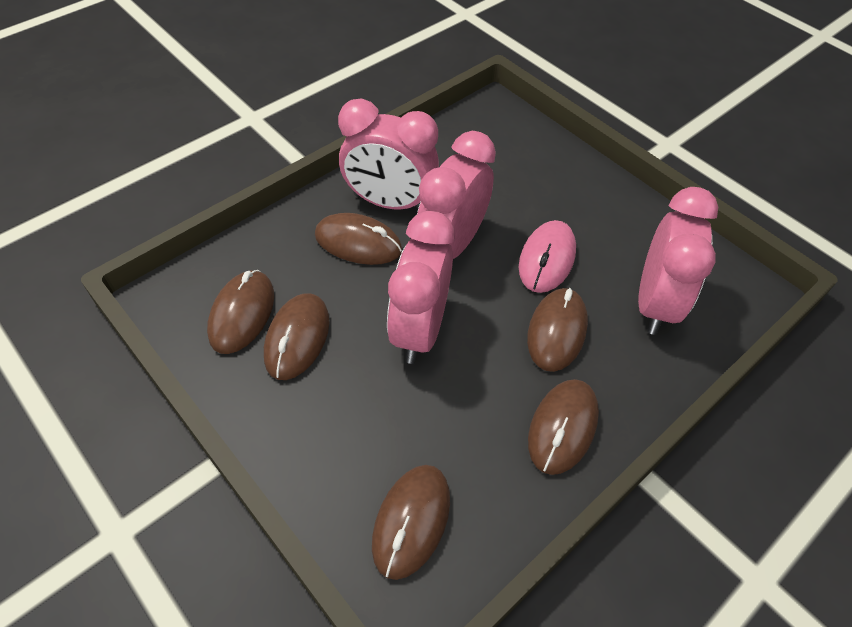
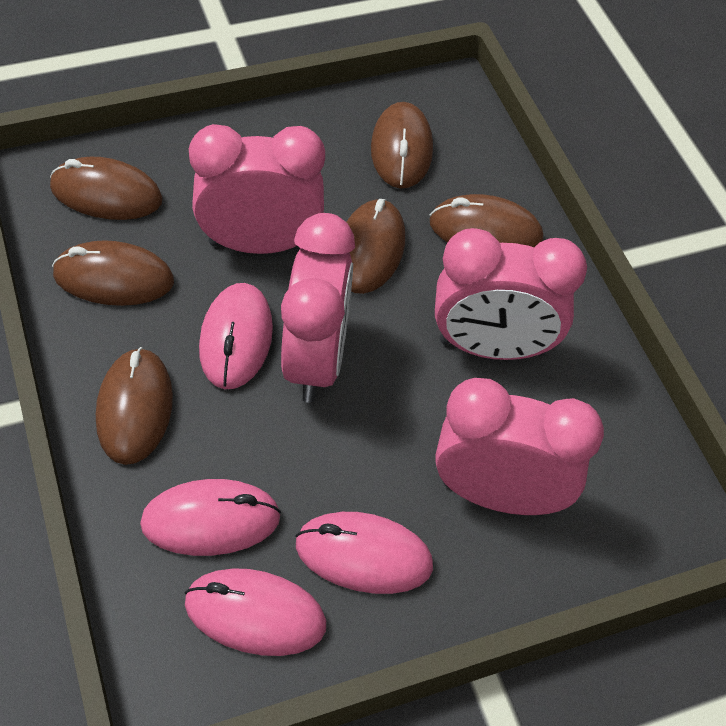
pink mouse: 1 -> 4

